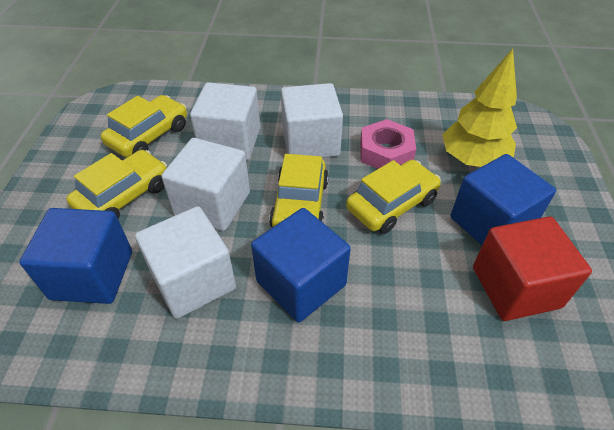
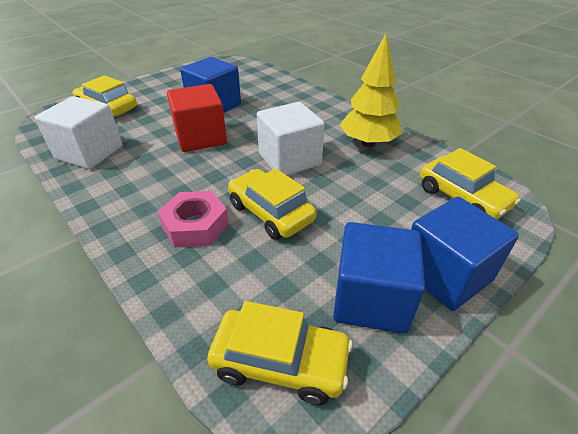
white cube: 4 -> 2

